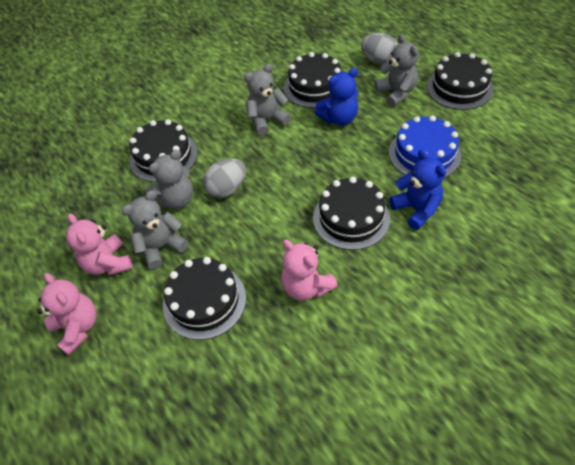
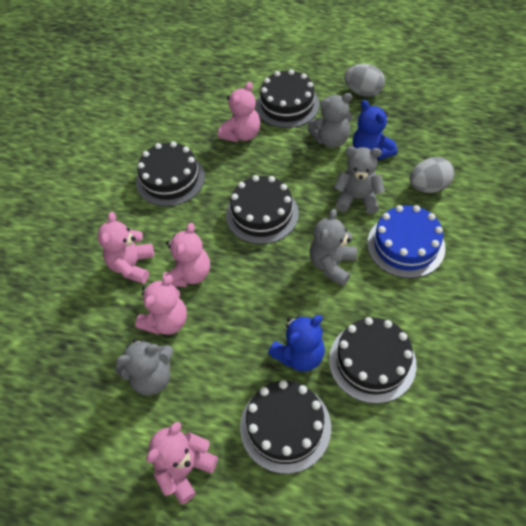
pink teddy bear: 3 -> 5

